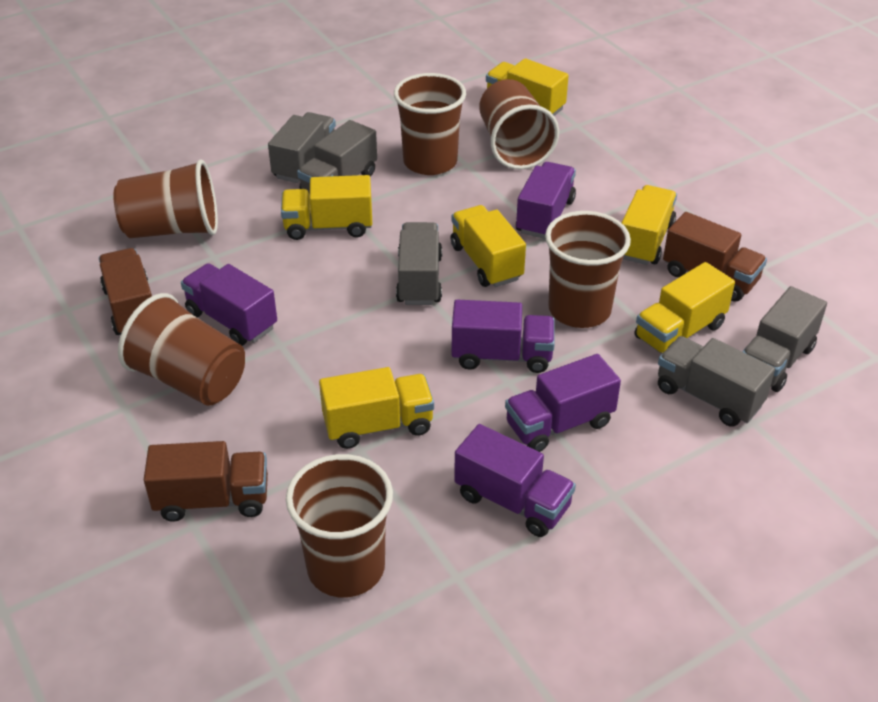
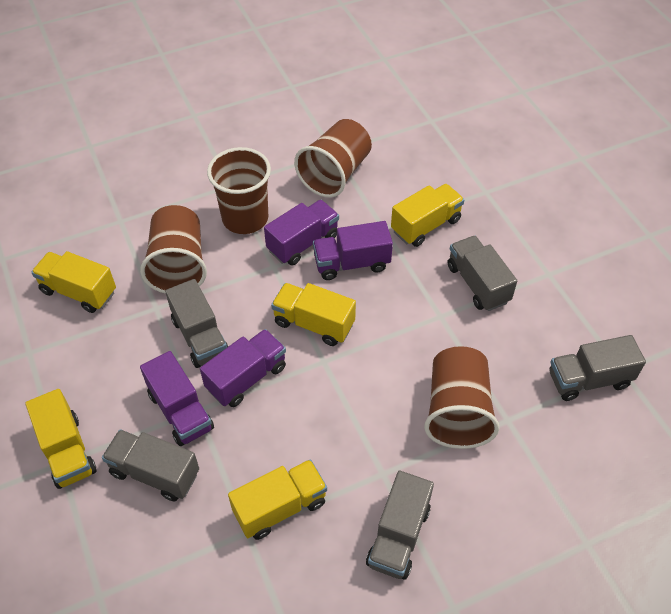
brown cup: 6 -> 4
brown truck: 3 -> 0
purple truck: 5 -> 4
yellow truck: 6 -> 5

